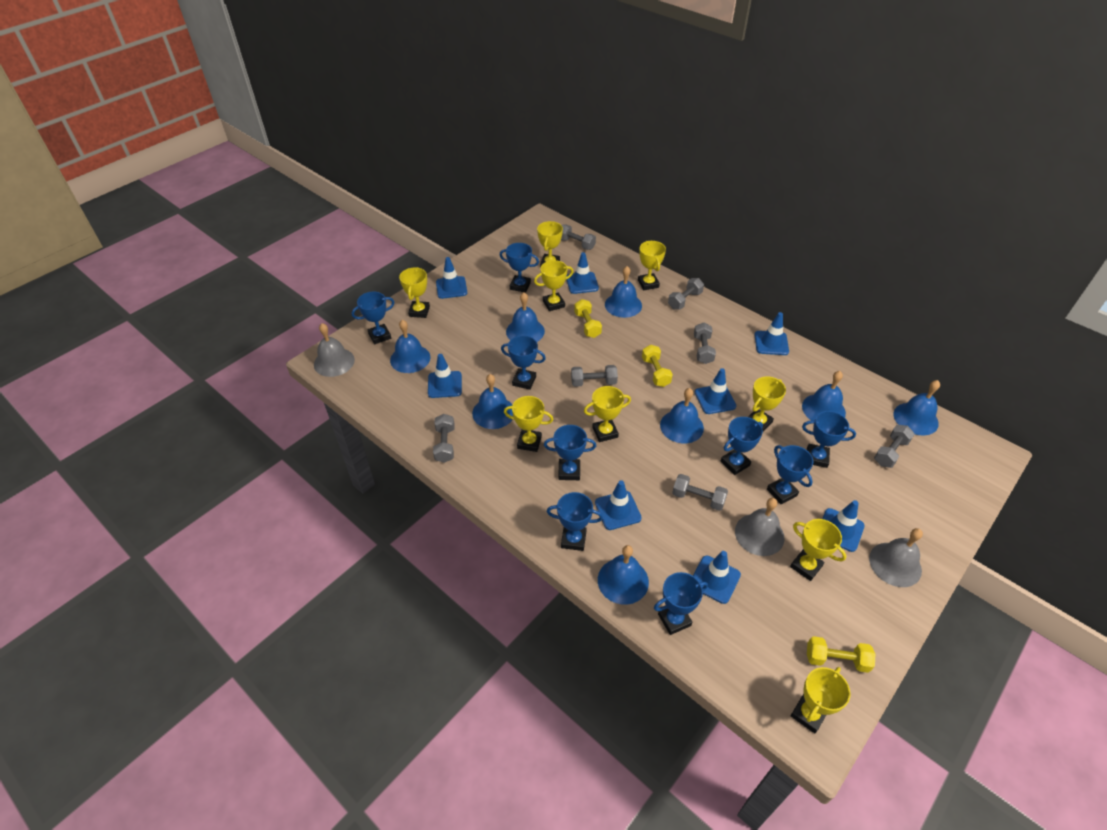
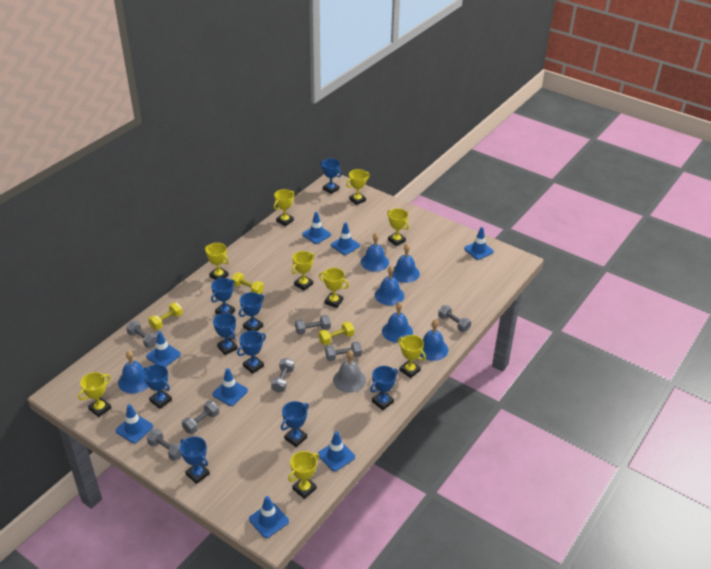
blue bell: 8 -> 6
grey bell: 3 -> 1

